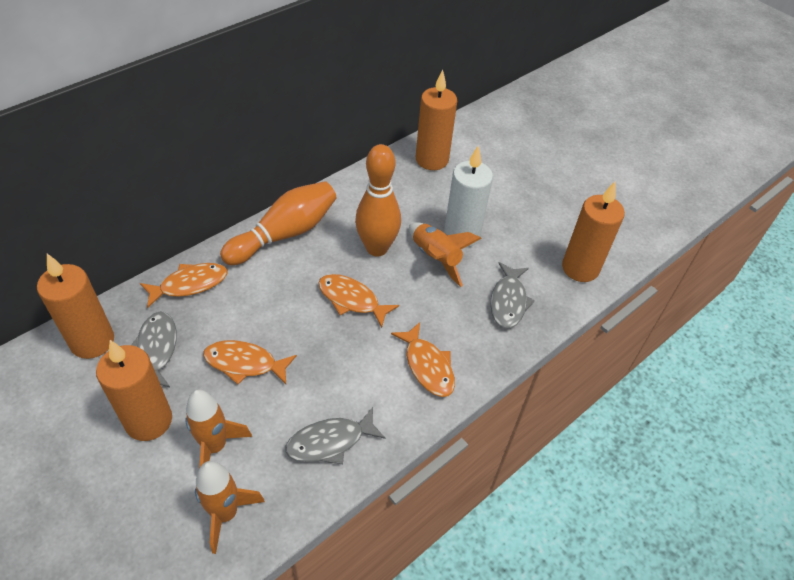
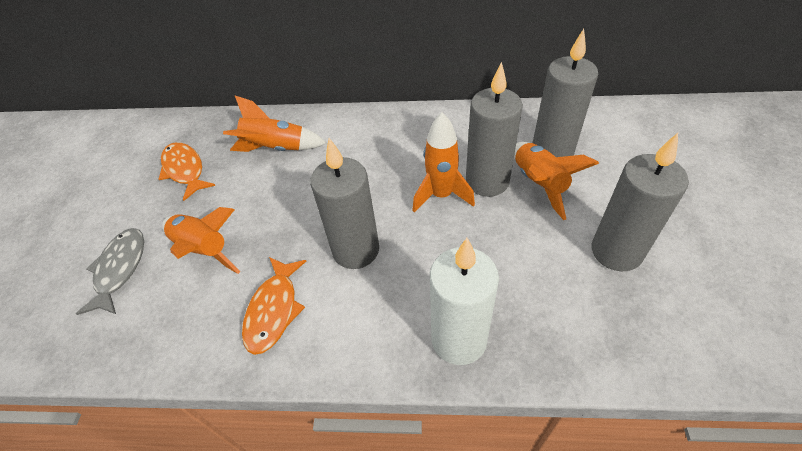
grey candle: 0 -> 4
grey fish: 3 -> 1
orange bowling pin: 2 -> 0
orange candle: 4 -> 0
orange fish: 4 -> 2
orange rocket: 3 -> 4

